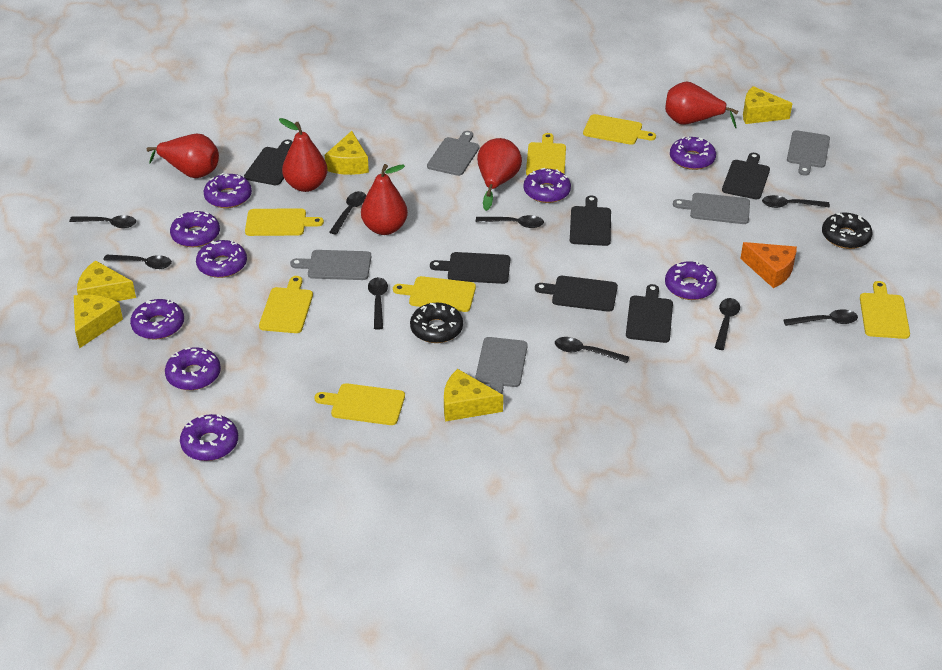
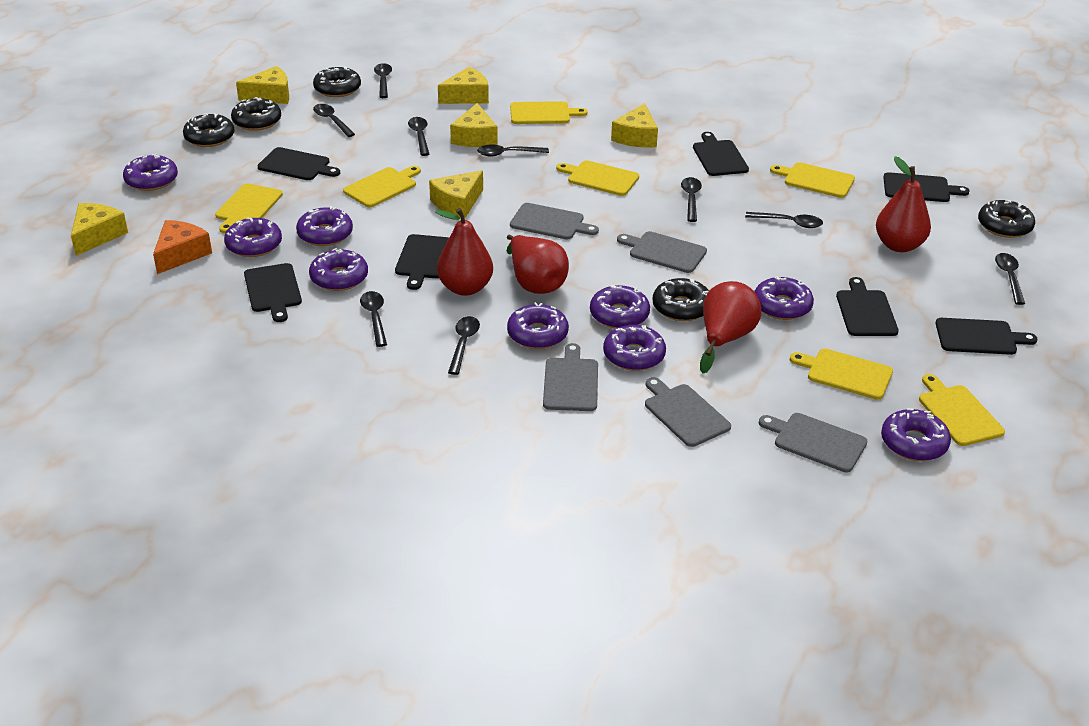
black cutting board: 6 -> 7
black donut: 2 -> 5
red pear: 5 -> 4
yellow cheese: 5 -> 6

